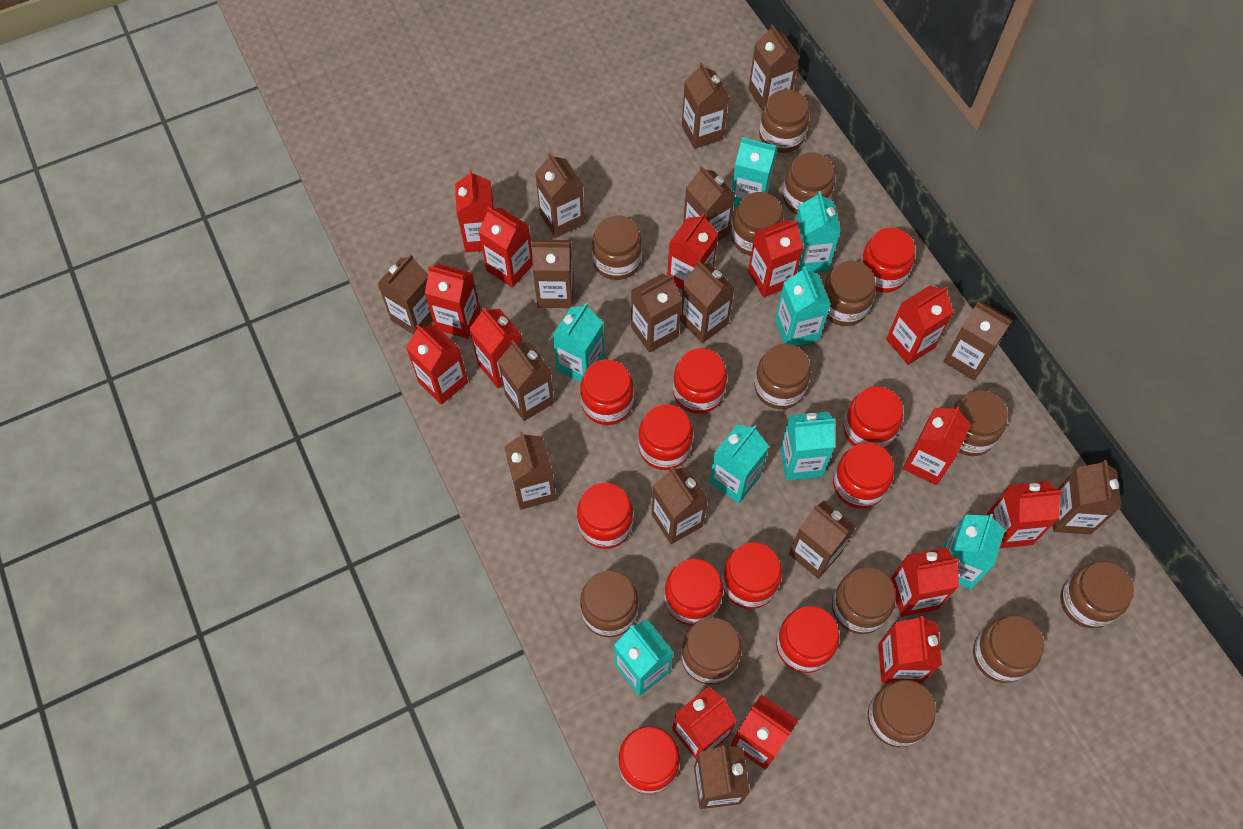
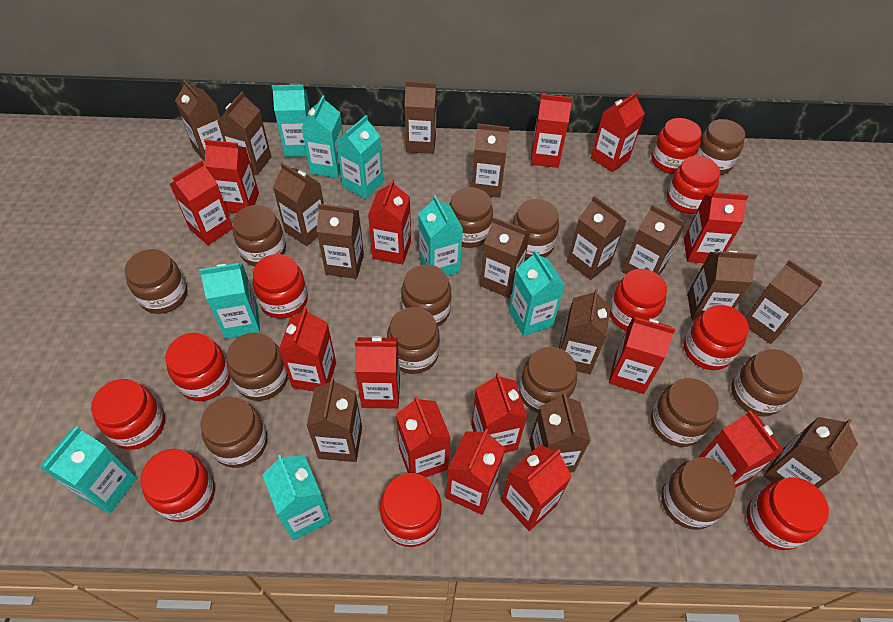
red jar: 11 -> 10

